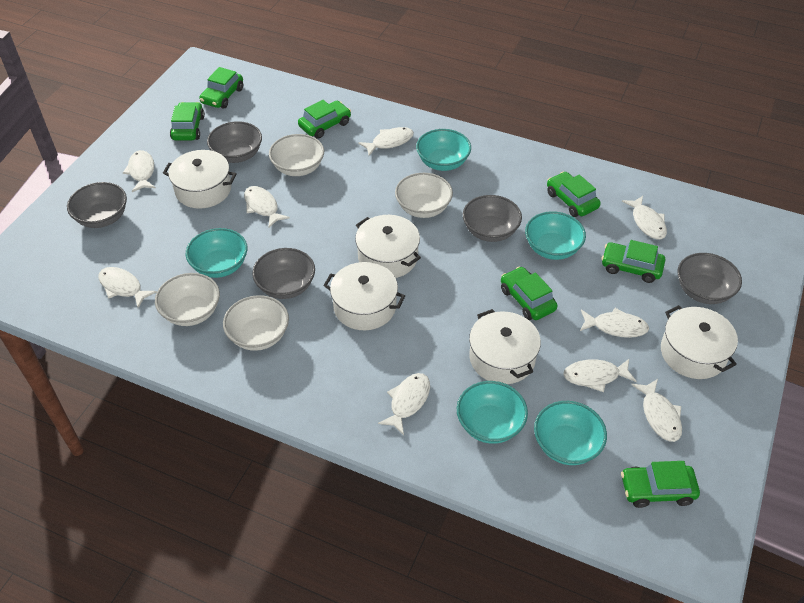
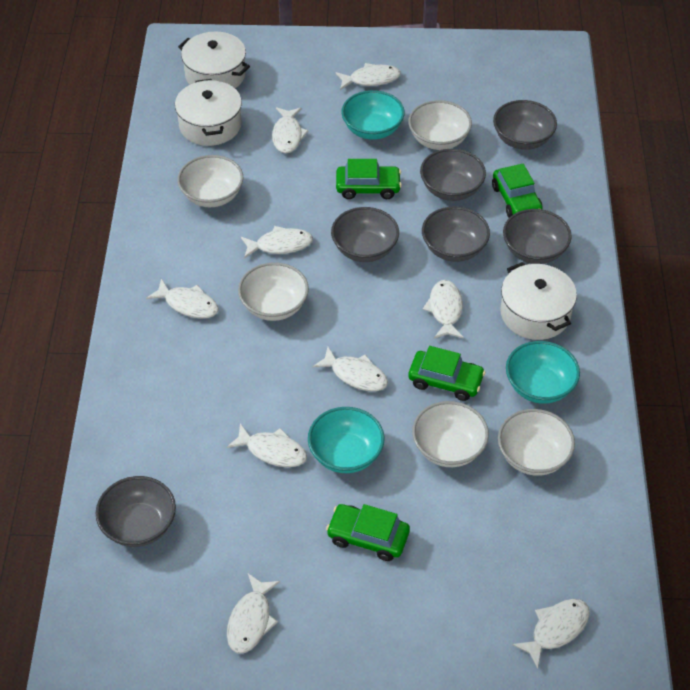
green car: 7 -> 4
grey bowl: 5 -> 6
turquoise bowl: 5 -> 3
white bowl: 4 -> 5
white pot: 5 -> 3

